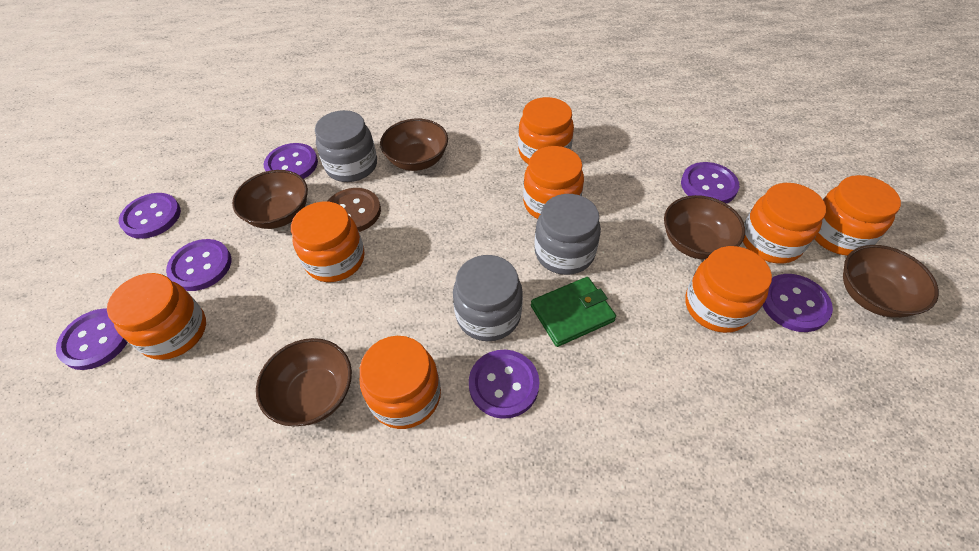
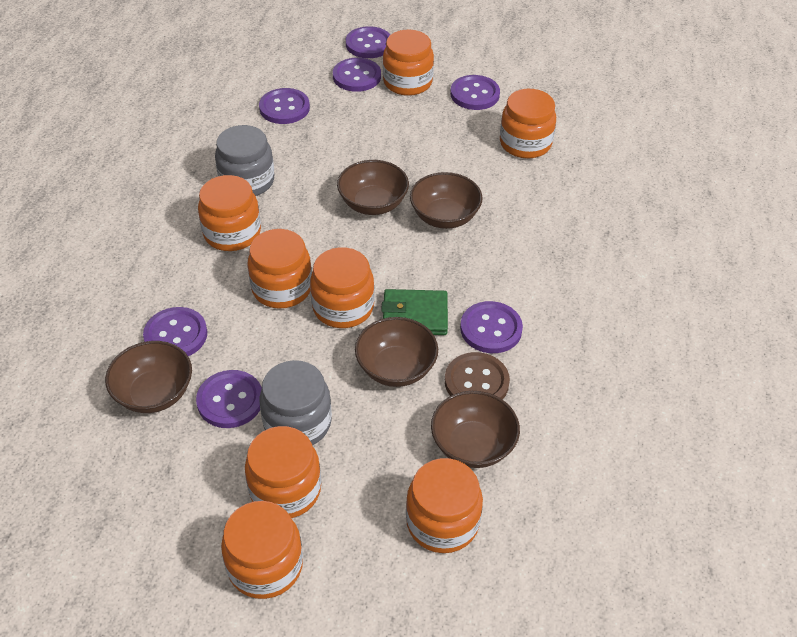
grey jar: 3 -> 2

